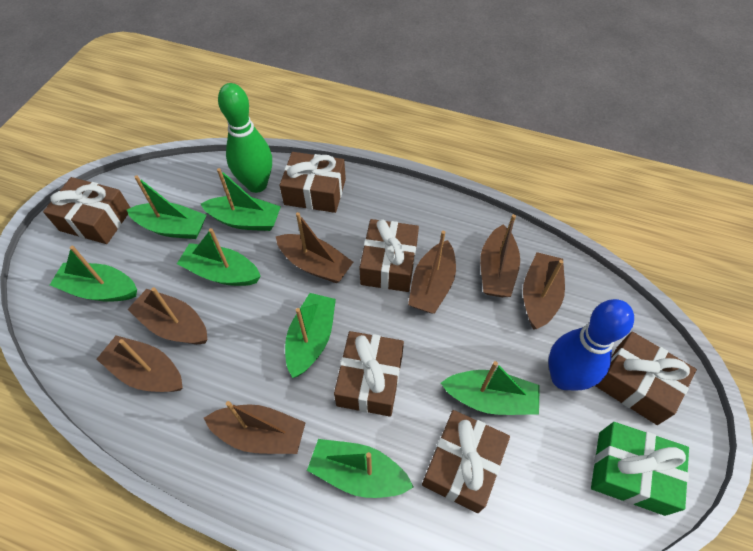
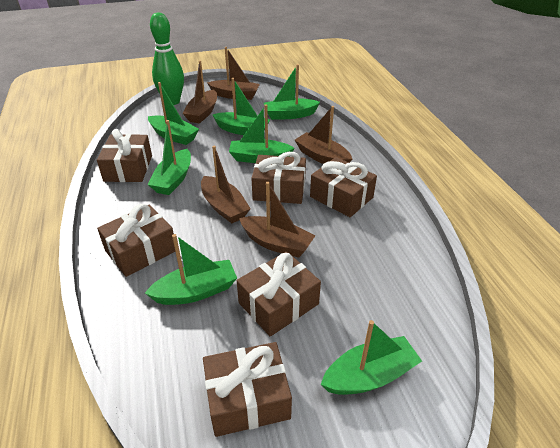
blue bowling pin: 1 -> 0
brown boat: 7 -> 5
green gift: 1 -> 0

